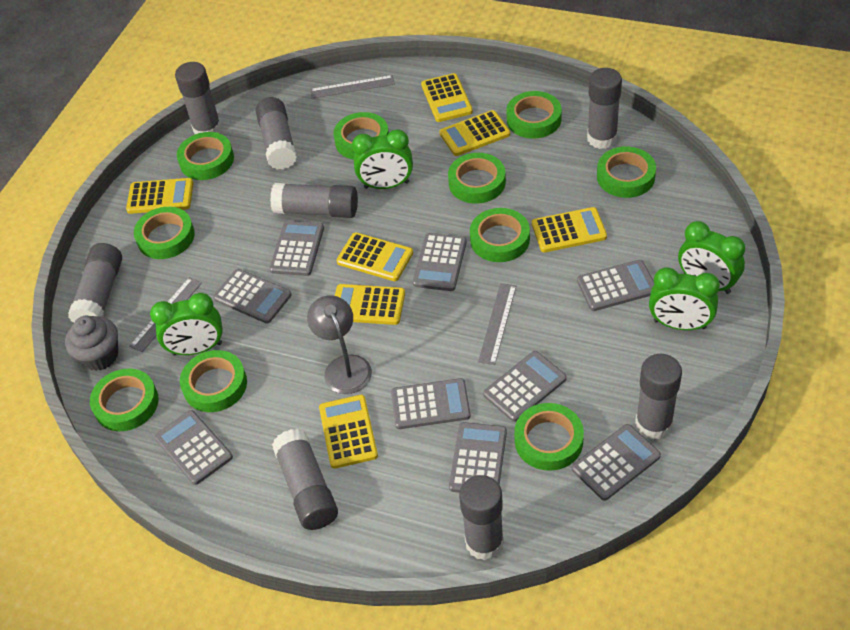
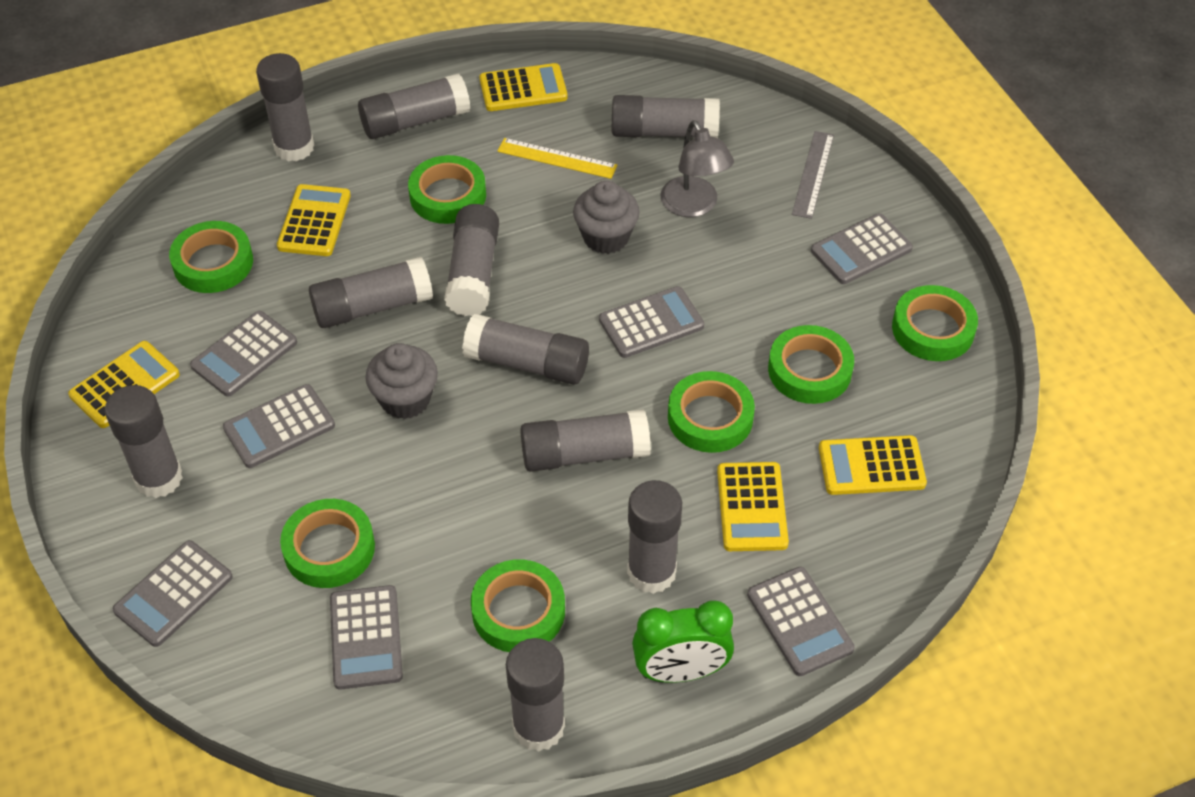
green clock: 4 -> 1
green tape: 10 -> 7
grey calculator: 9 -> 7
grey cupcake: 1 -> 2
grey glue stick: 8 -> 10
grey ruler: 3 -> 1
yellow calculator: 7 -> 5
yellow ruler: 0 -> 1

